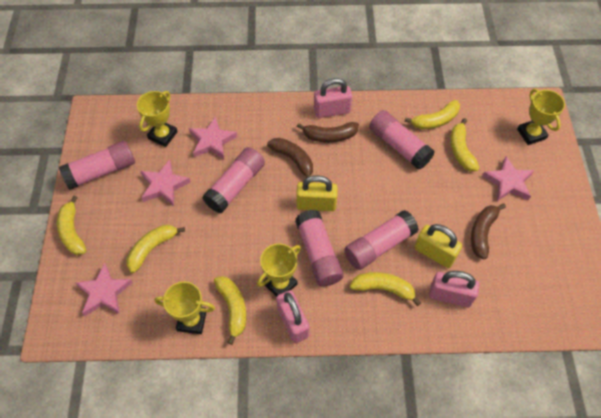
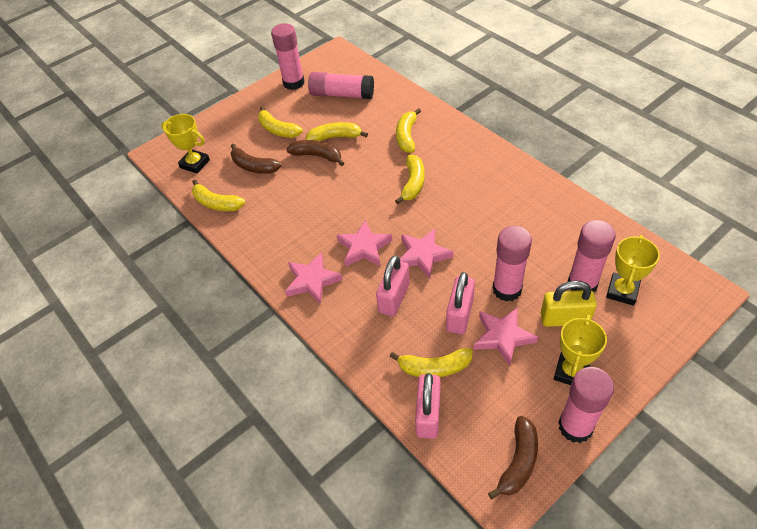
yellow padlock: 2 -> 1
yellow trophy: 4 -> 3

